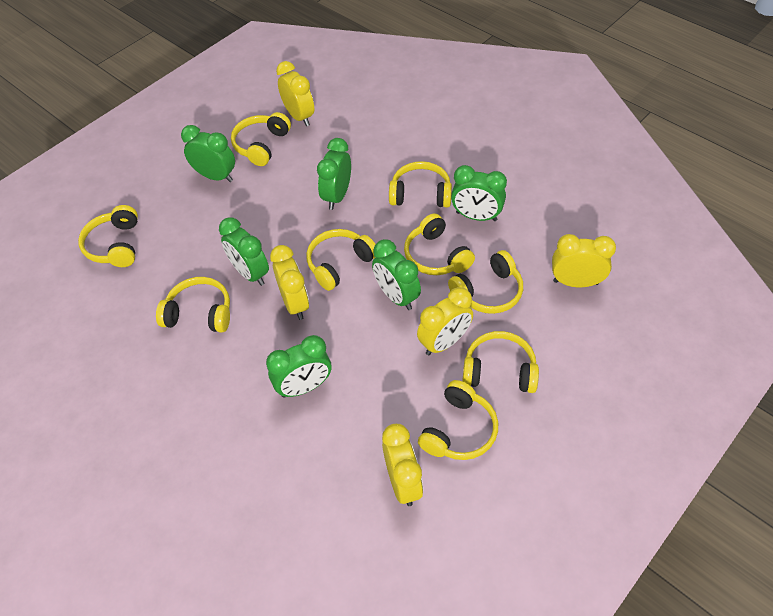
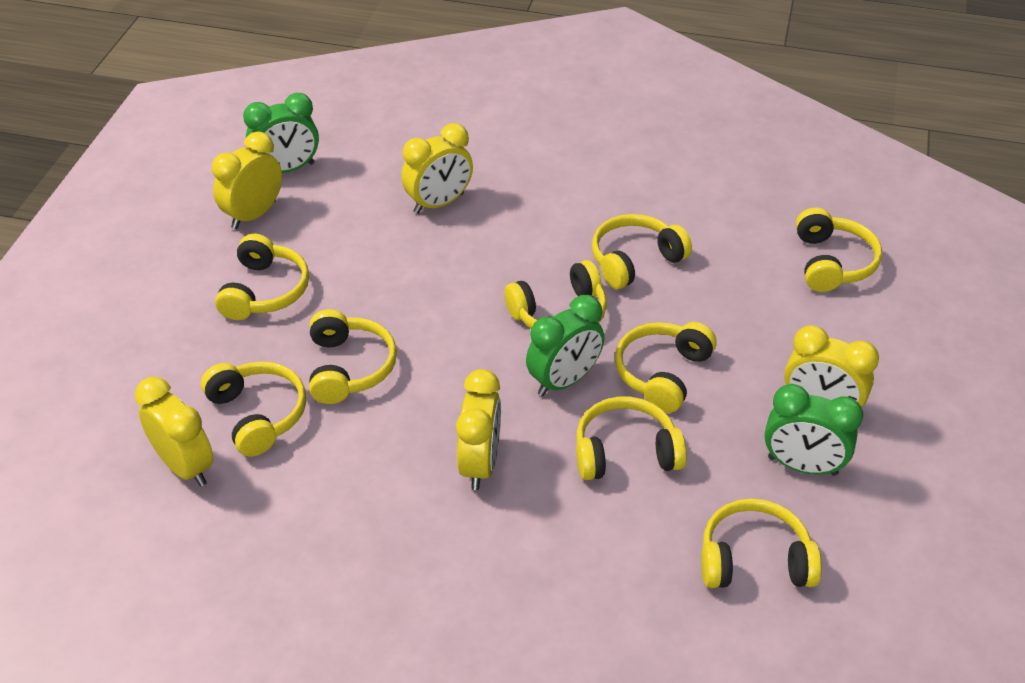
green clock: 6 -> 3

